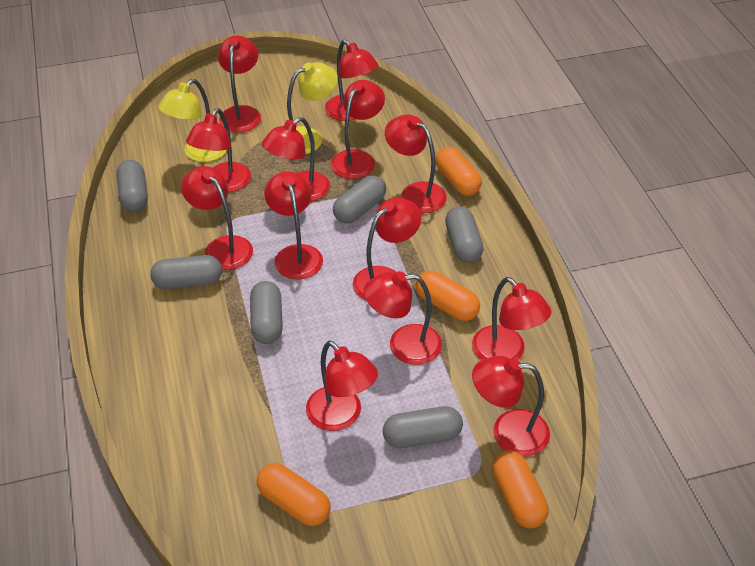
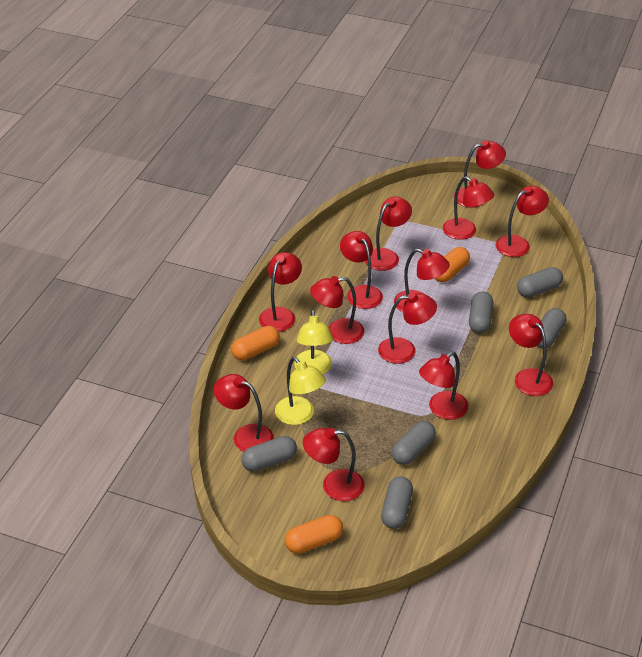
orange capsule: 4 -> 3

